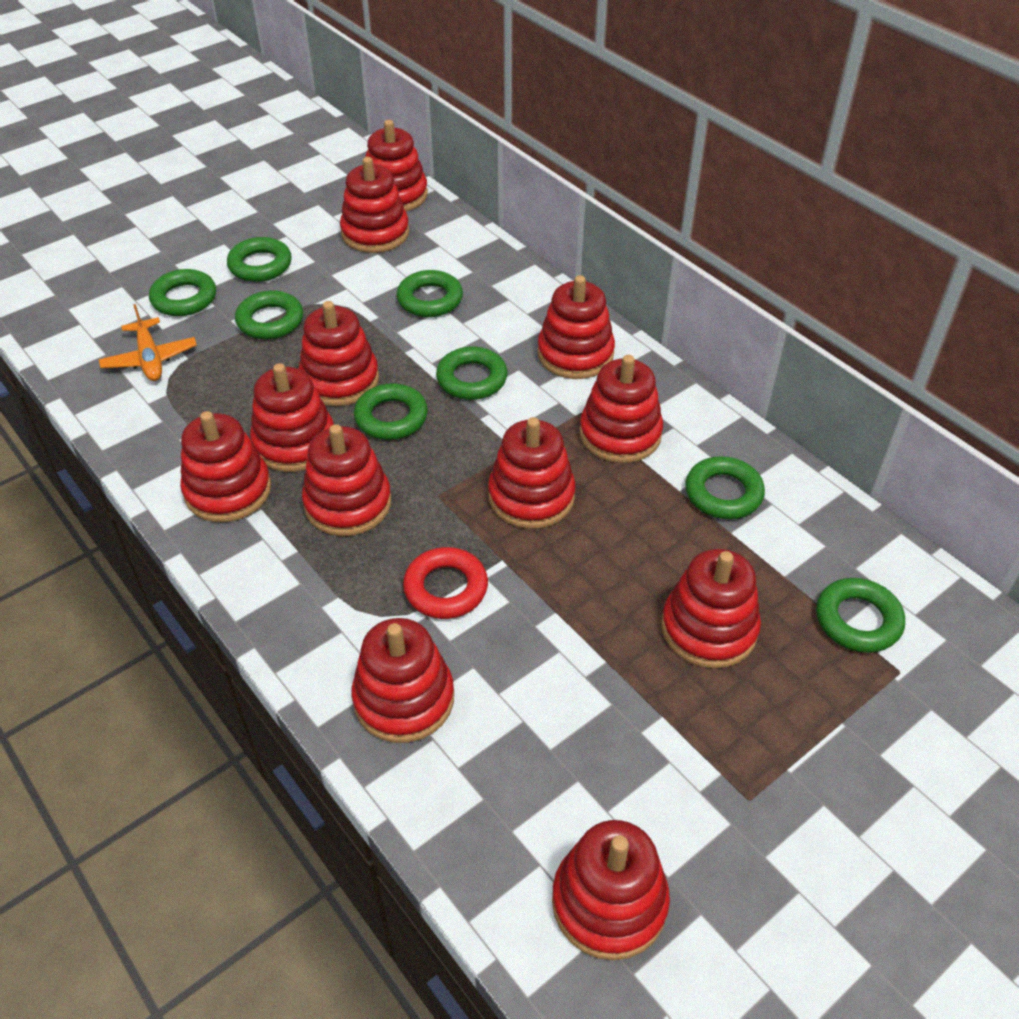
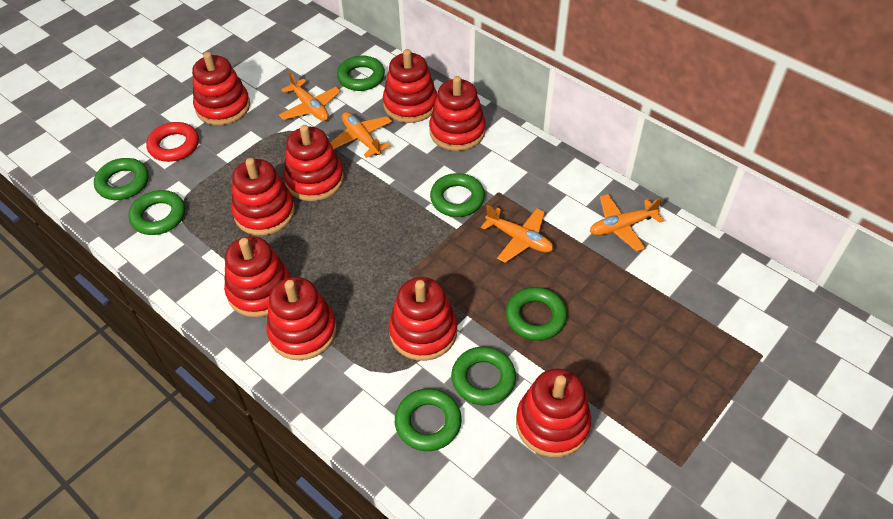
green ring: 8 -> 7
orange plane: 1 -> 4
red stacking toy: 12 -> 9

